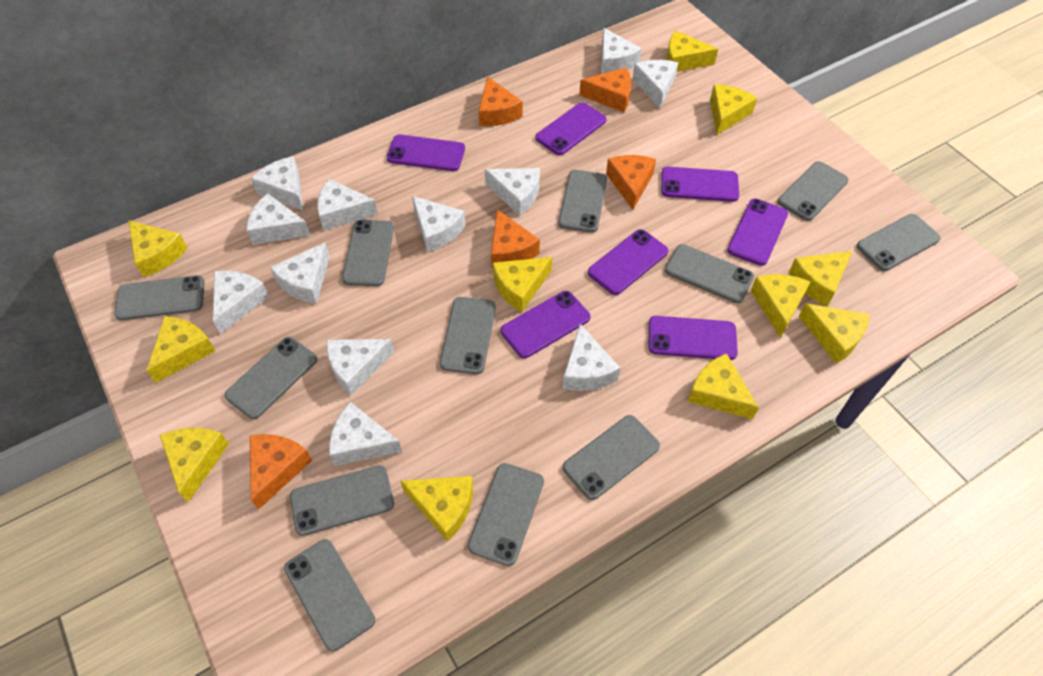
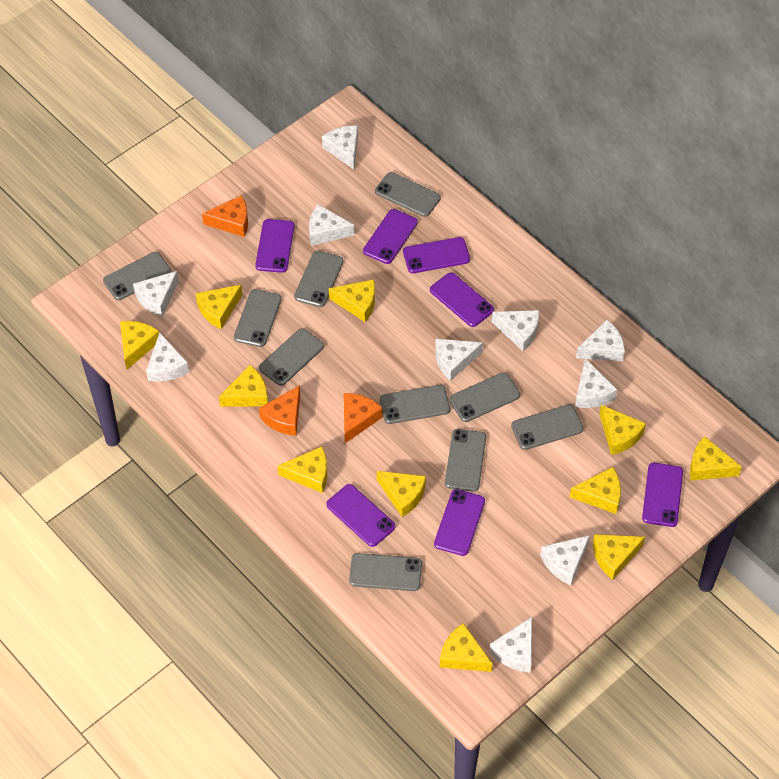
grey phone: 12 -> 10
orange cheese: 5 -> 3
white cheese: 12 -> 10

